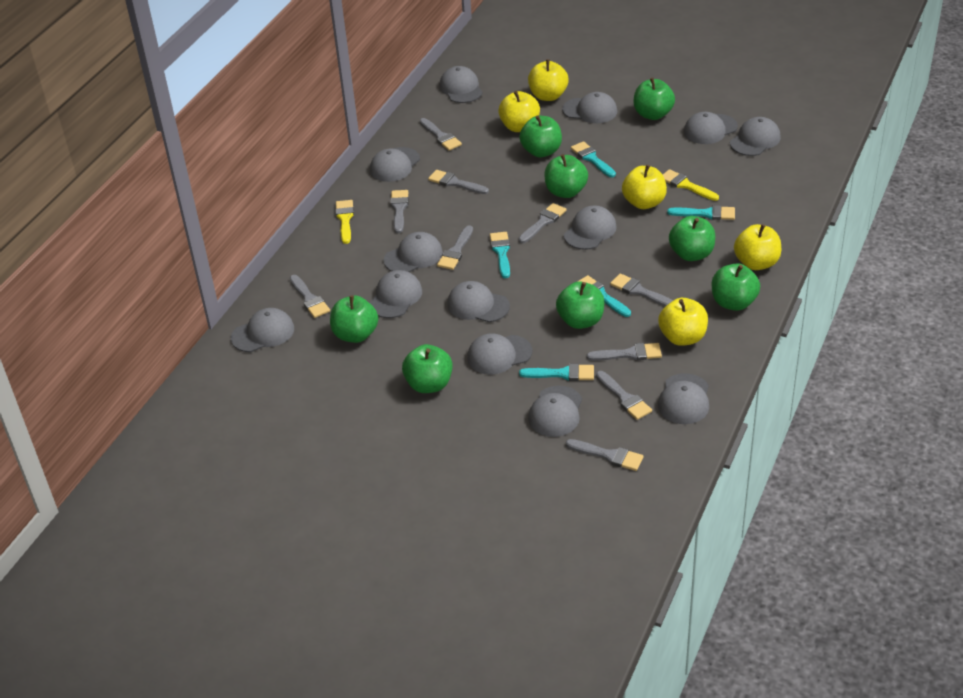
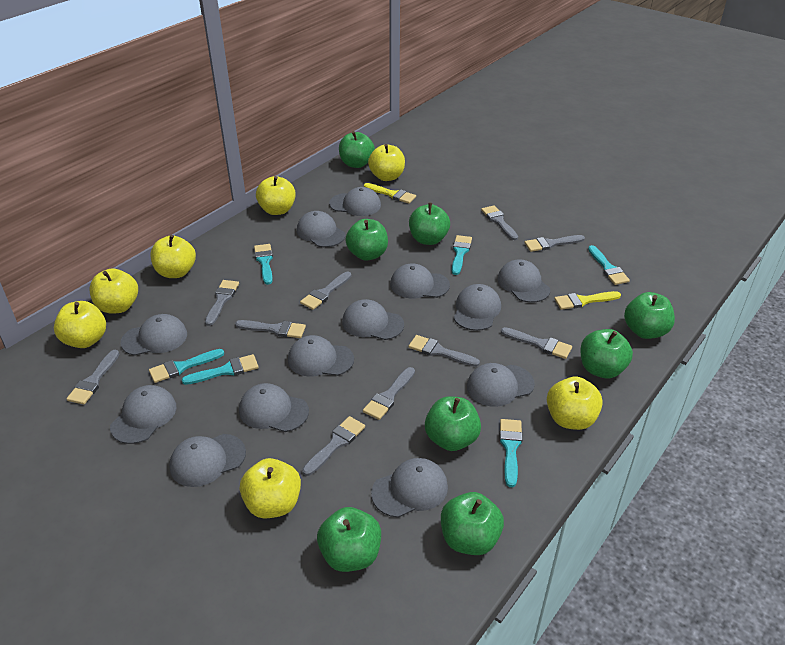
turquoise brush: 5 -> 6
yellow apple: 5 -> 7

